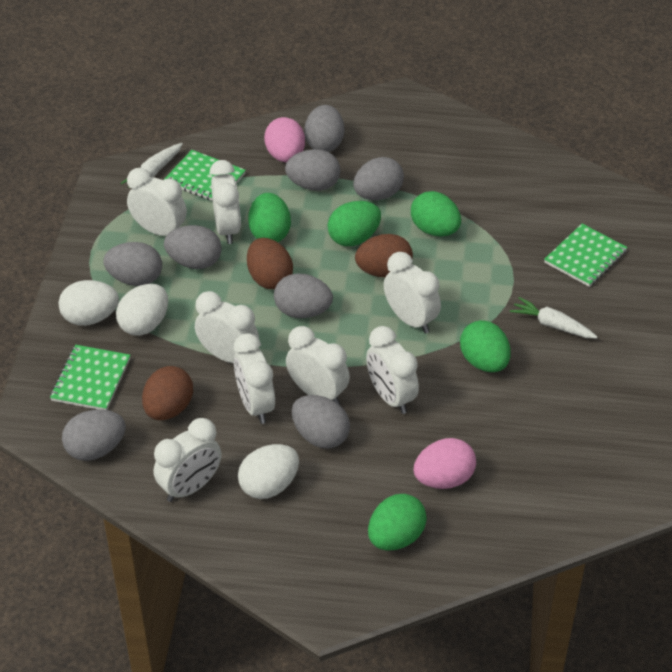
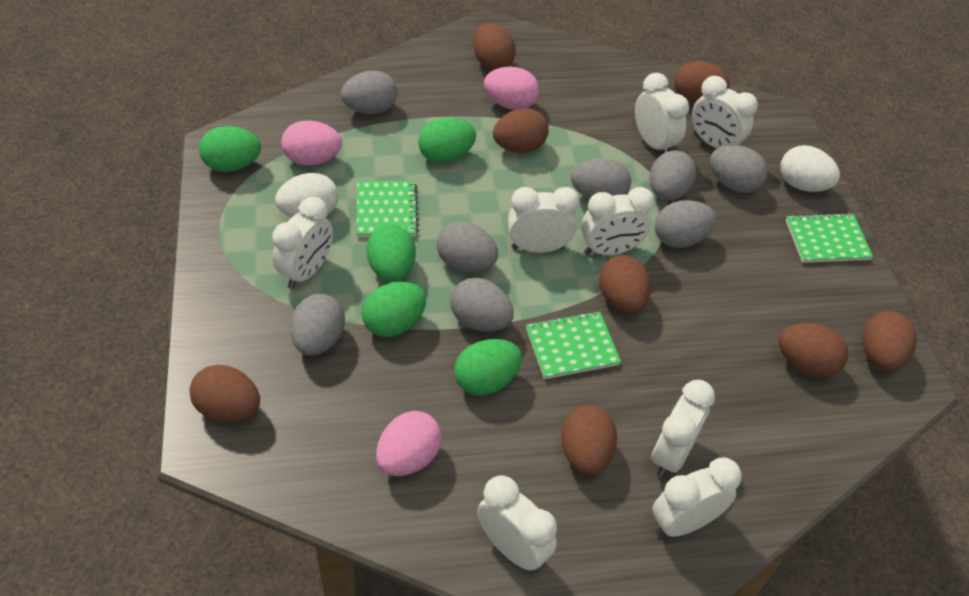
brown egg: 3 -> 8
pink egg: 2 -> 3
white carrot: 2 -> 0
white egg: 3 -> 2

